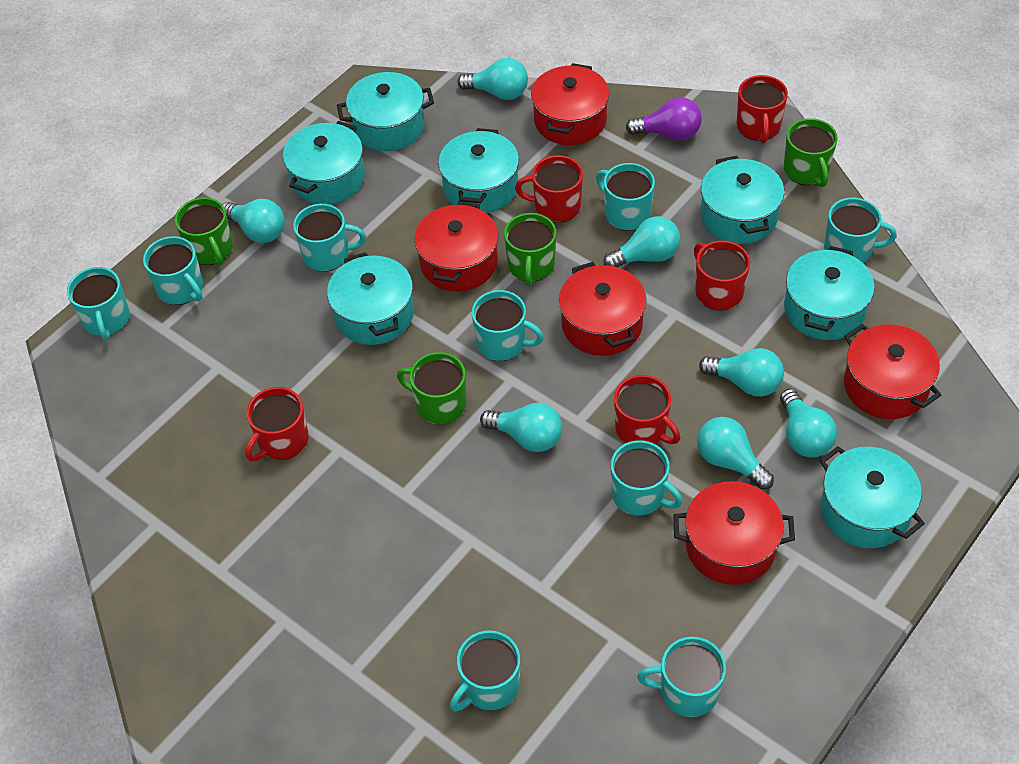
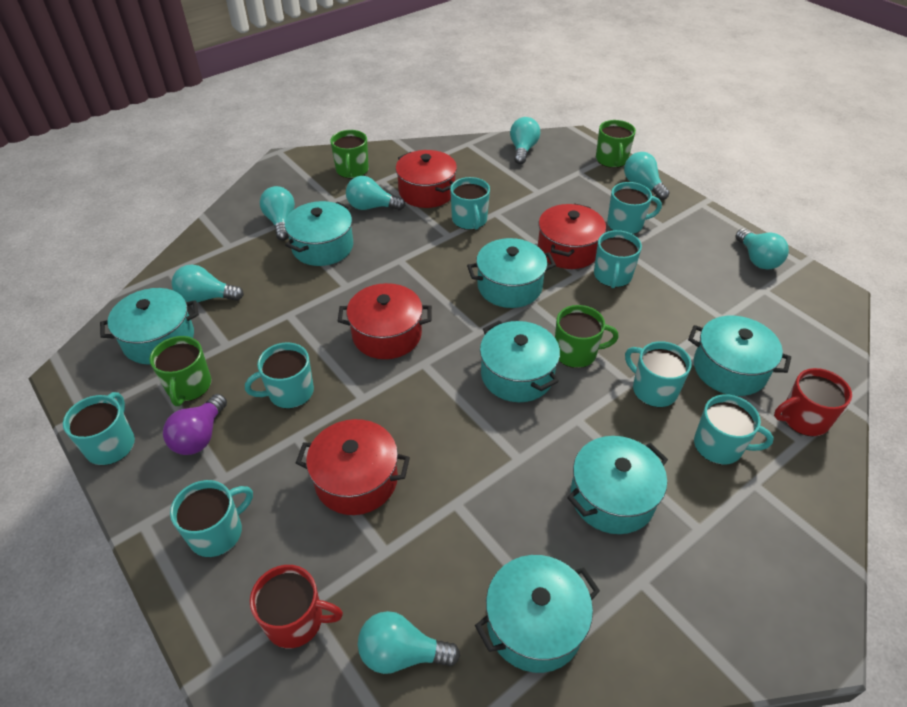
red mug: 5 -> 2
red pot: 5 -> 4
turquoise mug: 9 -> 8

